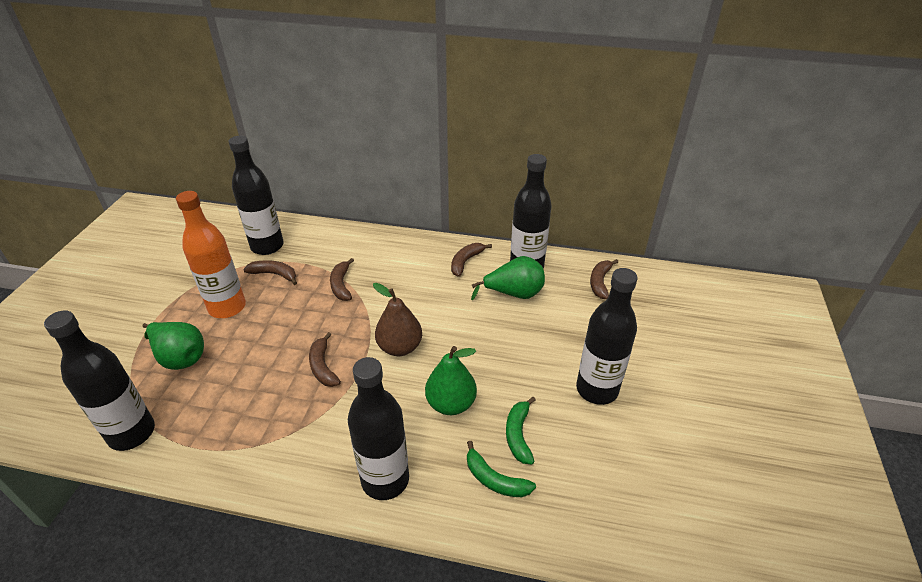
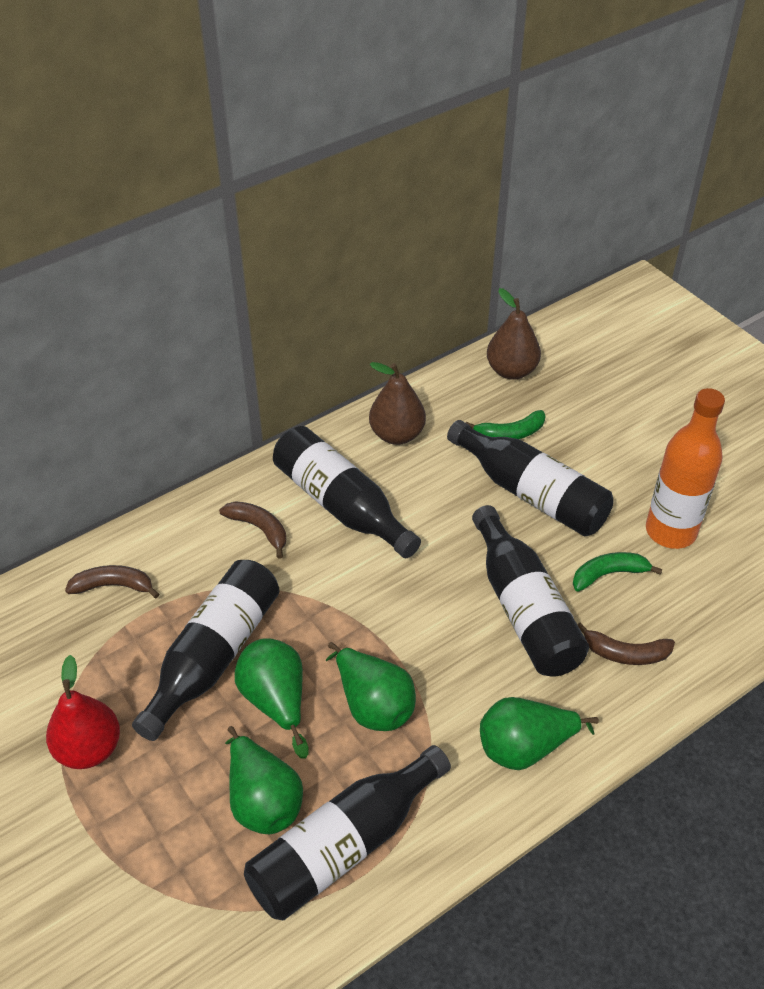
brown banana: 5 -> 3
brown pear: 1 -> 2
green pear: 3 -> 4
red pear: 0 -> 1

